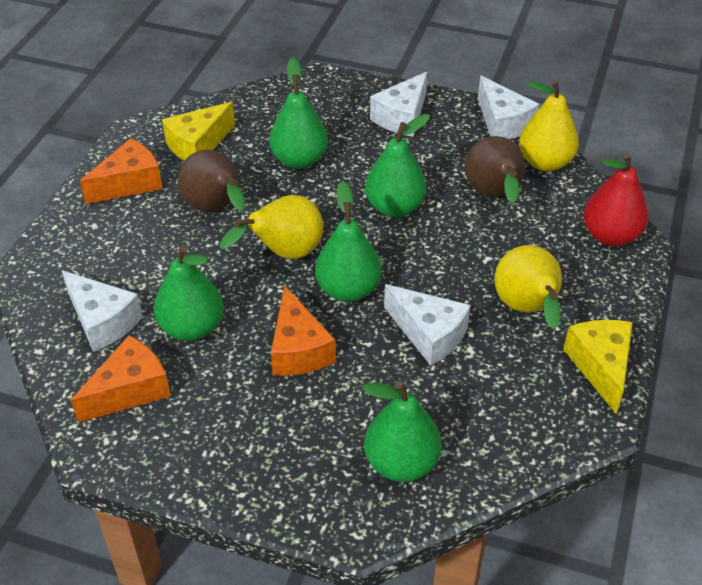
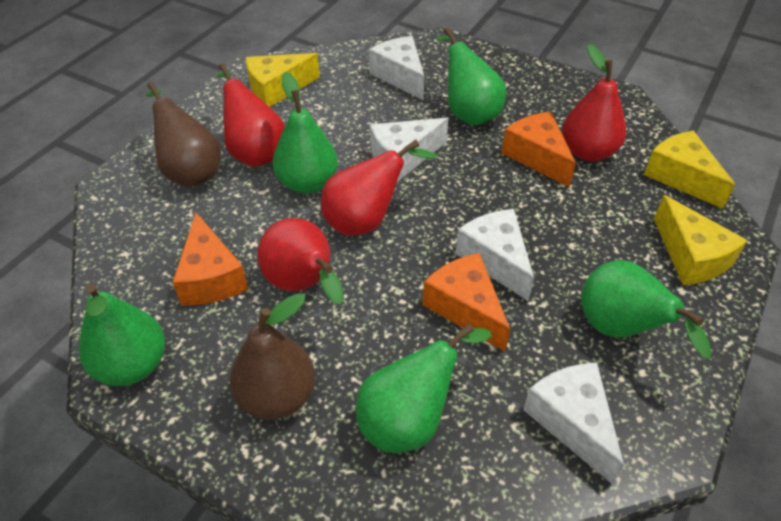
red pear: 1 -> 4
yellow cheese: 2 -> 3
yellow pear: 3 -> 0

